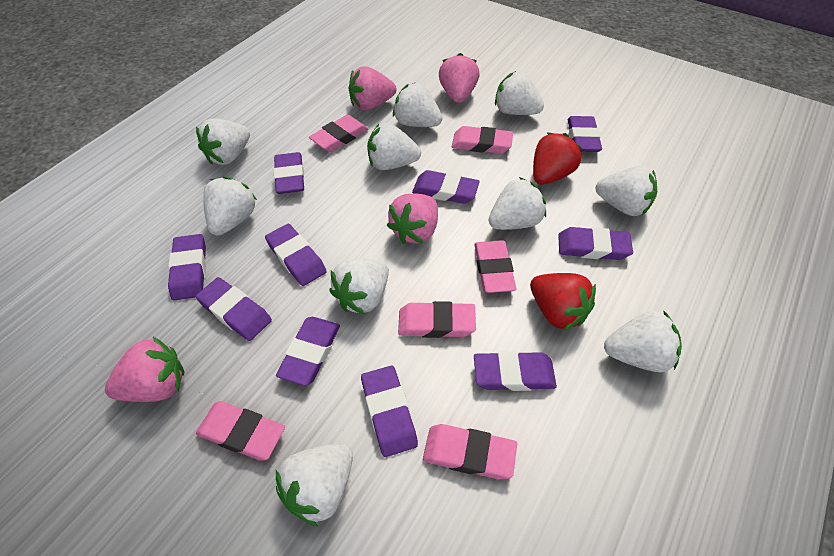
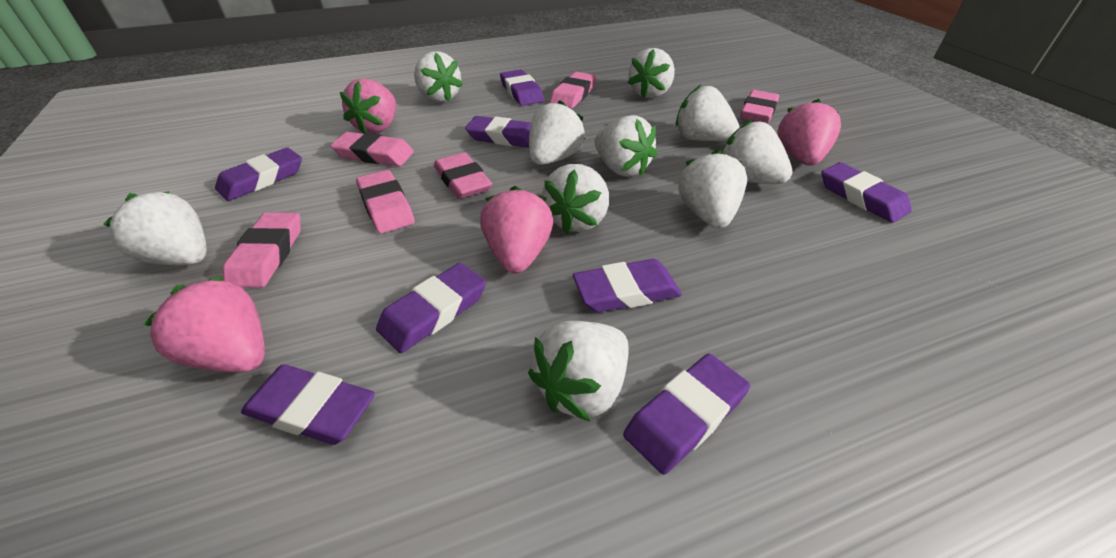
purple eraser: 10 -> 8
red strawberry: 2 -> 0

